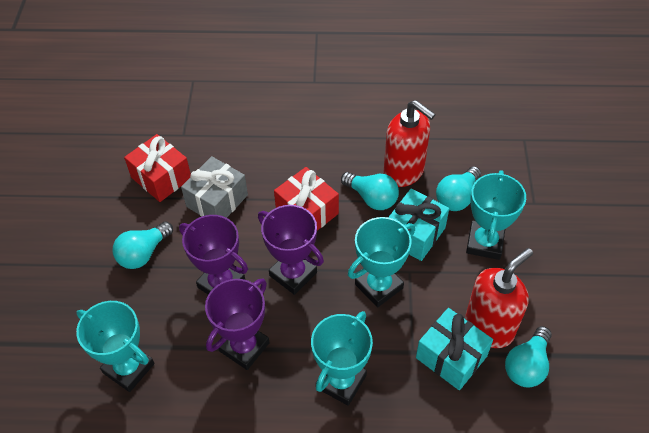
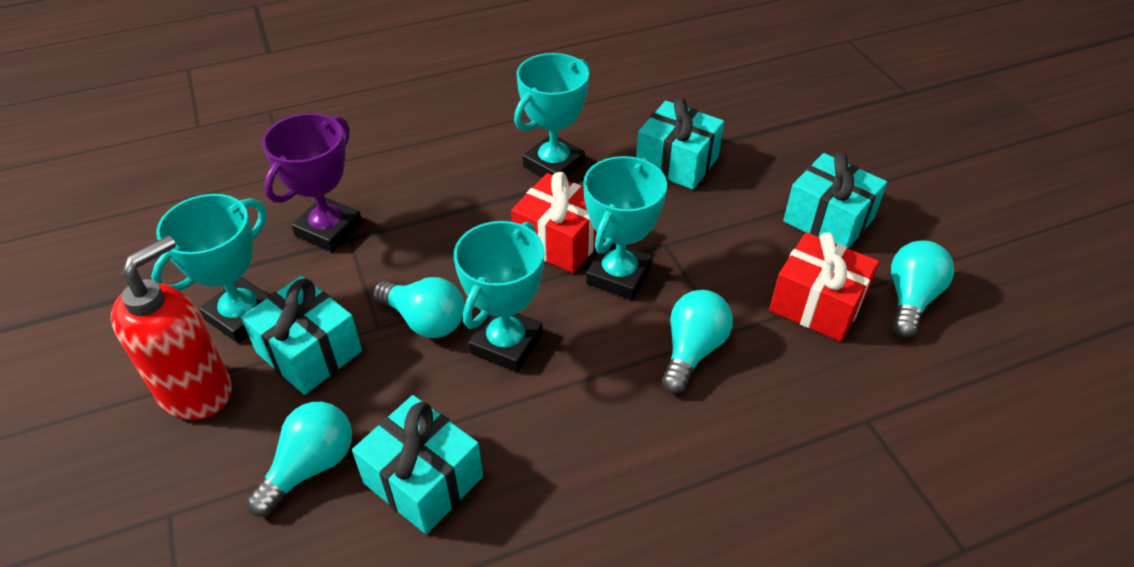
grey gift: 1 -> 0
purple trophy: 3 -> 1
red soap dispenser: 2 -> 1
turquoise gift: 2 -> 4

